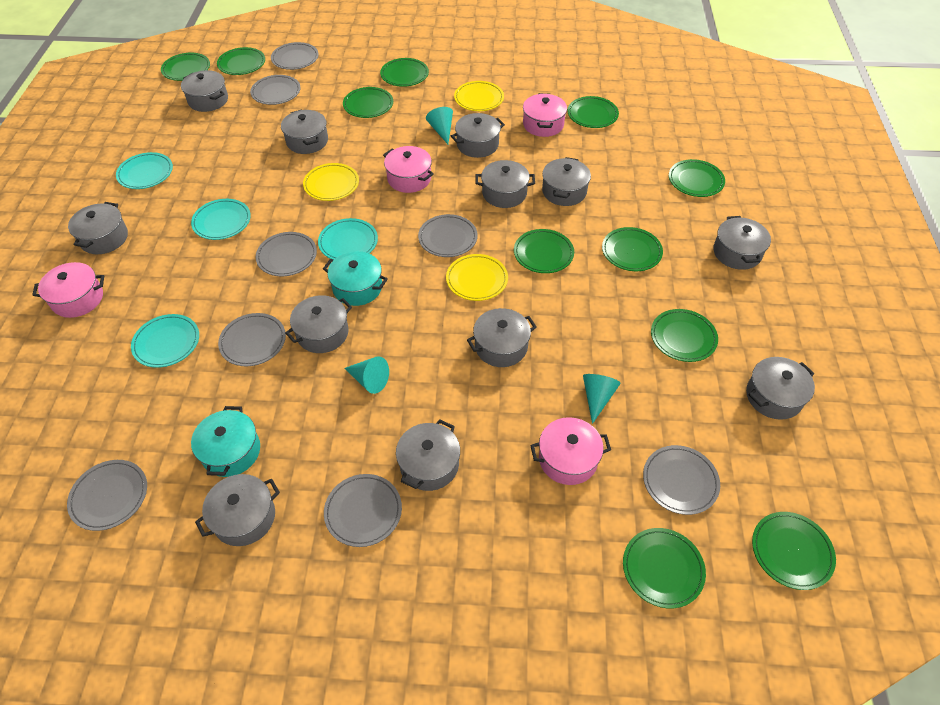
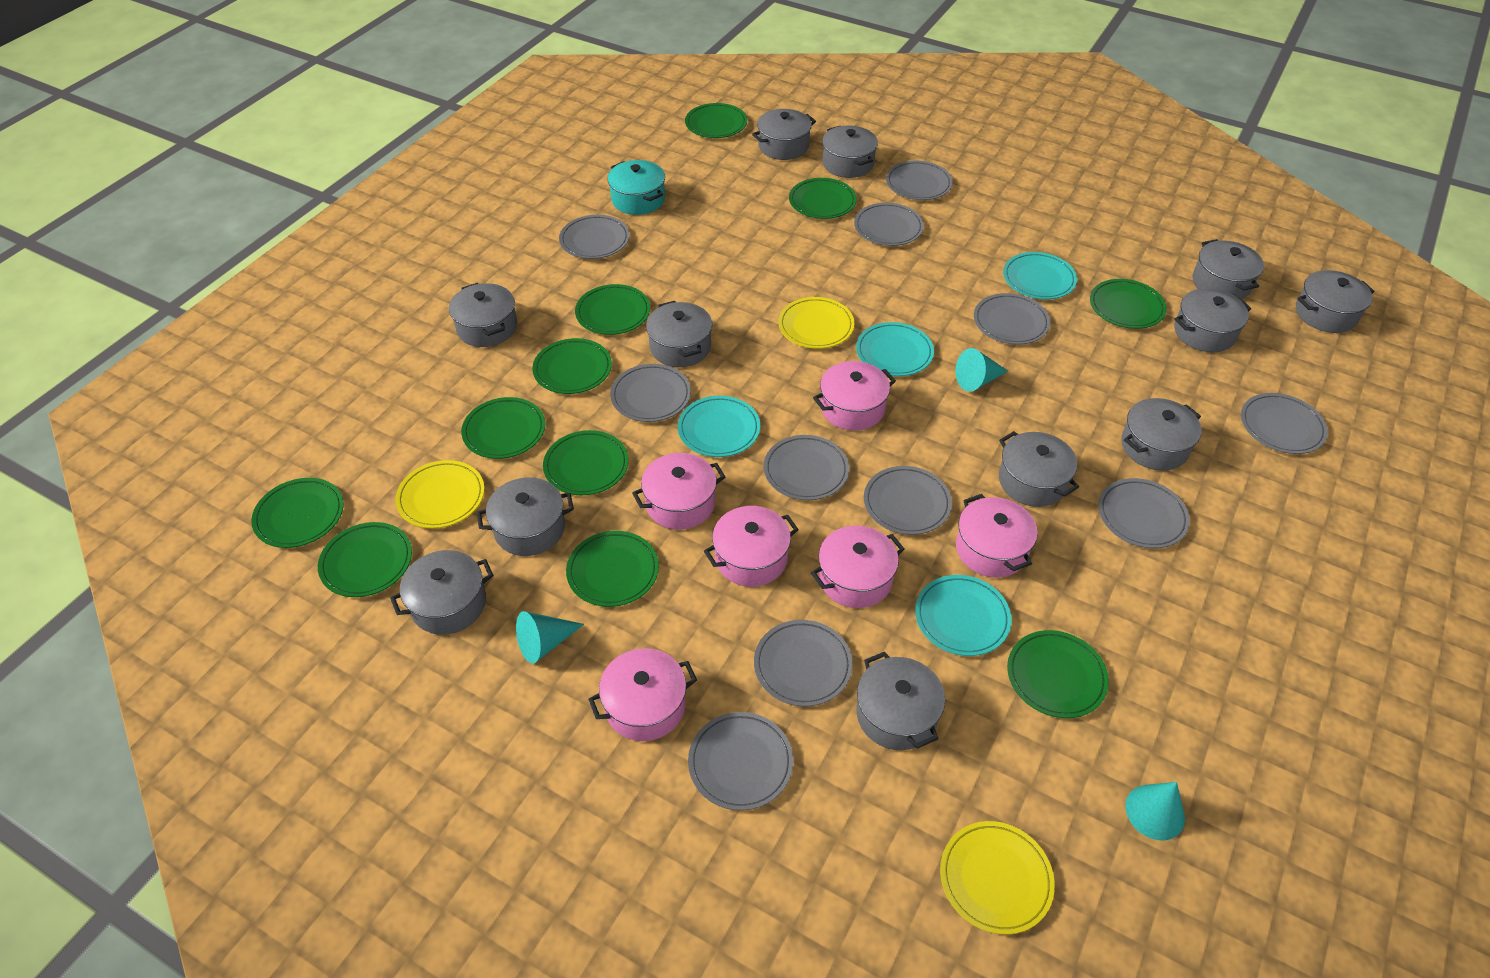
grey plate: 8 -> 11
pink pot: 4 -> 6
turquoise pot: 2 -> 1

